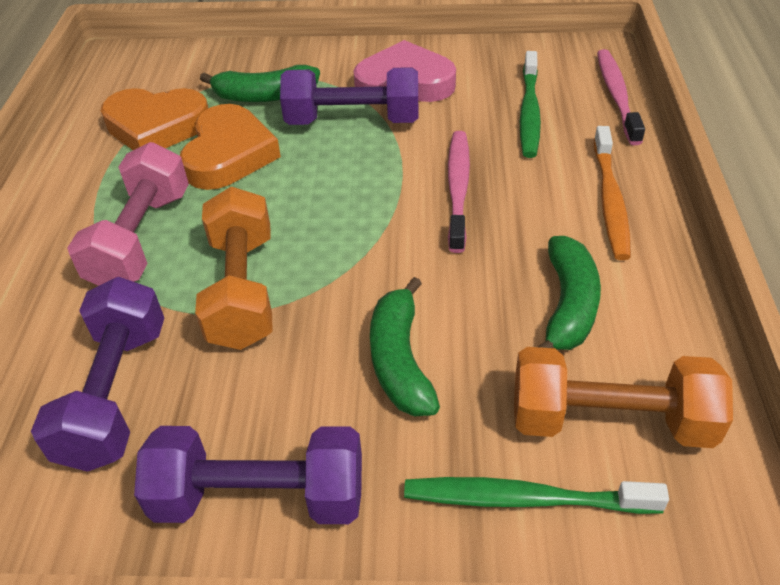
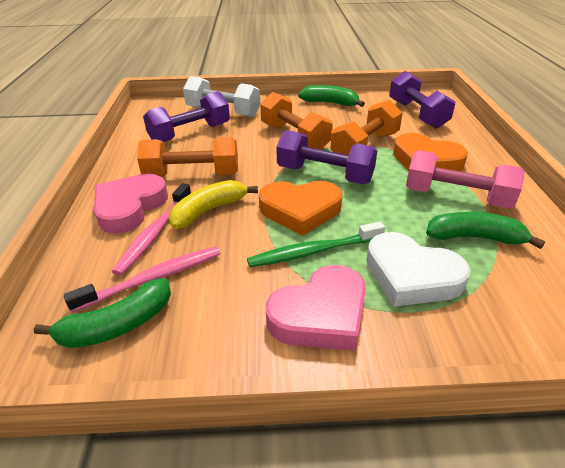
green toothbrush: 2 -> 1
orange dumbbell: 2 -> 3
orange toothbrush: 1 -> 0
pink heart: 1 -> 2
white dumbbell: 0 -> 1
white heart: 0 -> 1
yellow banana: 0 -> 1

